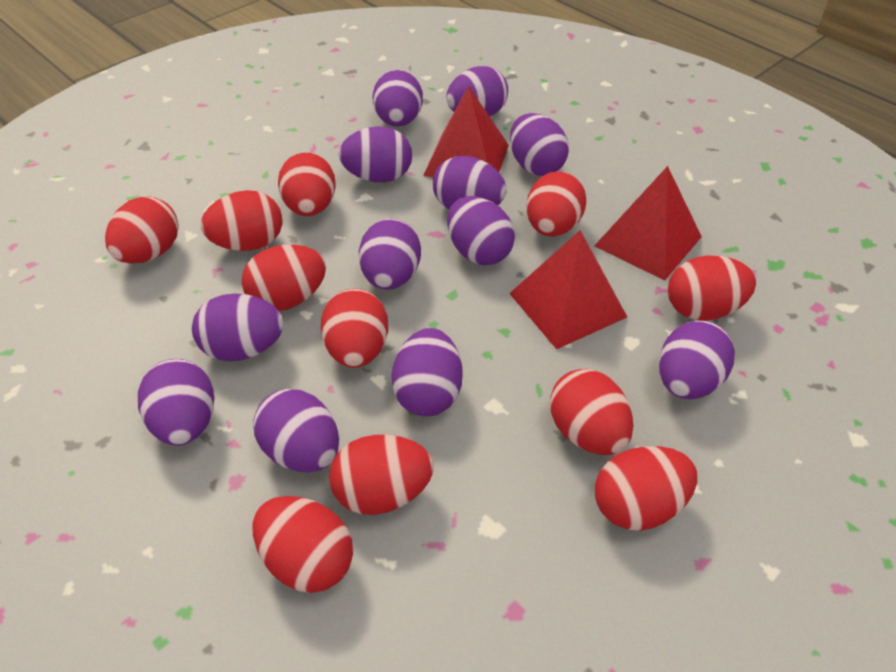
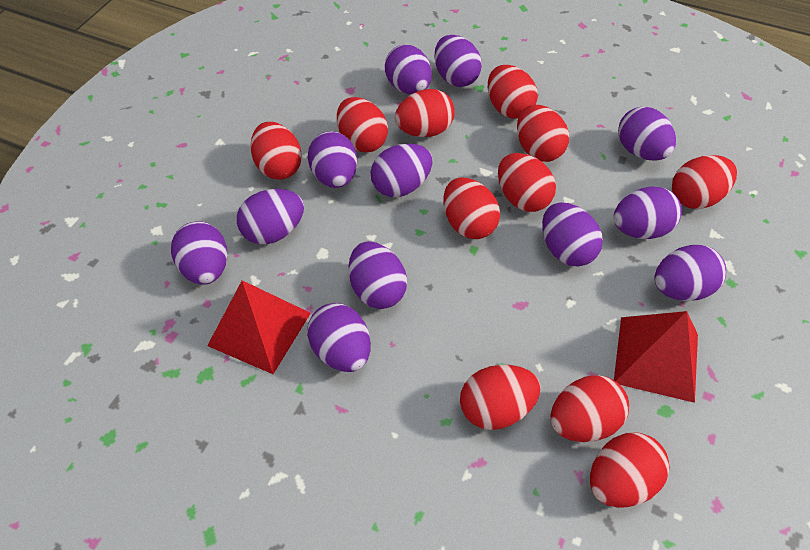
red pyramid: 3 -> 2

